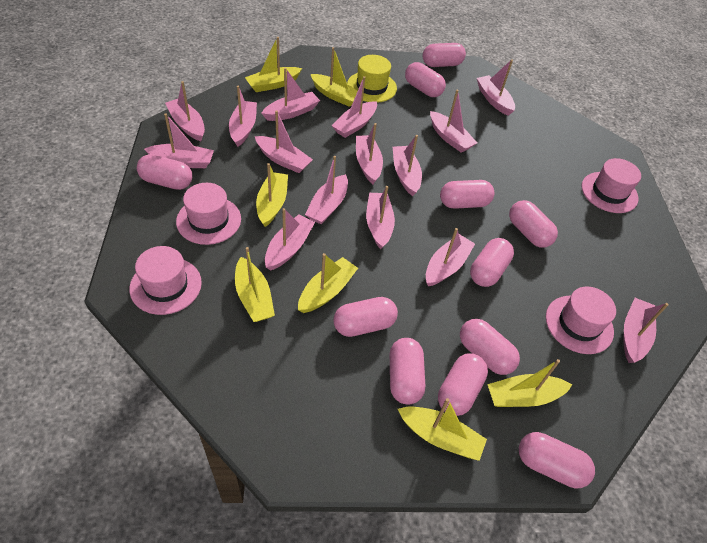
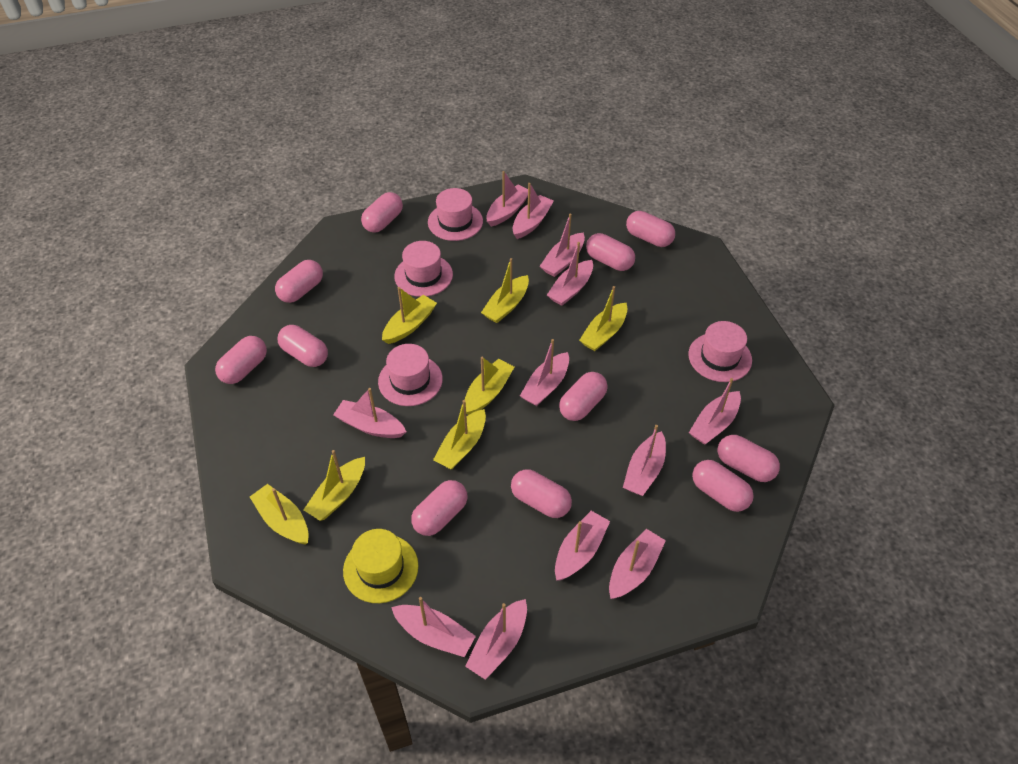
pink boat: 15 -> 12

